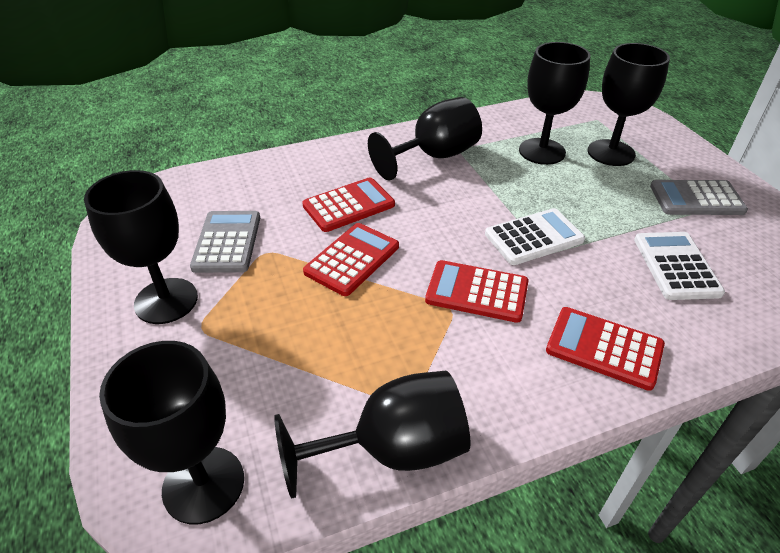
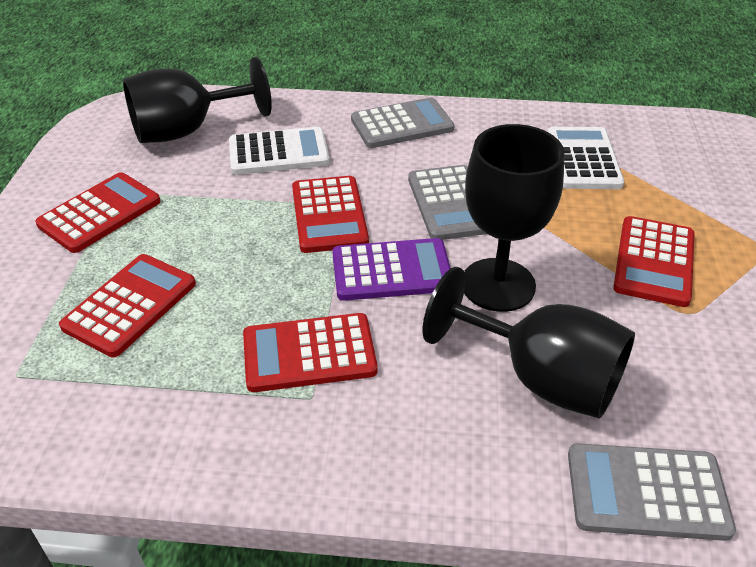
black goblet: 6 -> 3
grey calculator: 2 -> 3
purple calculator: 0 -> 1
red calculator: 4 -> 5

